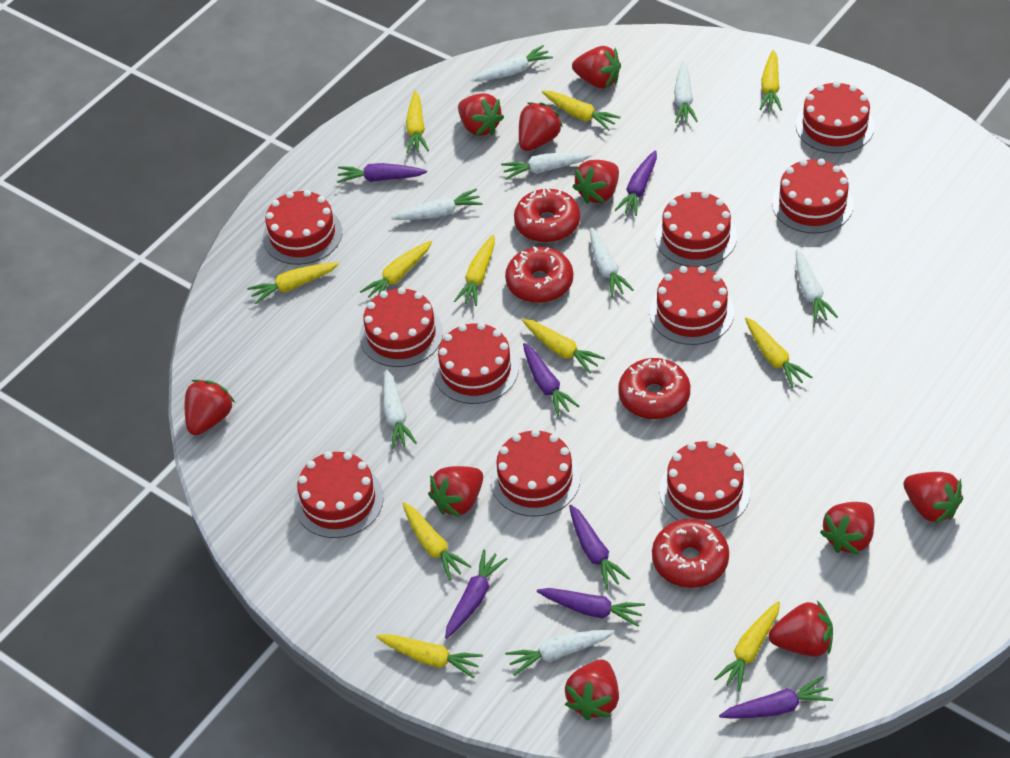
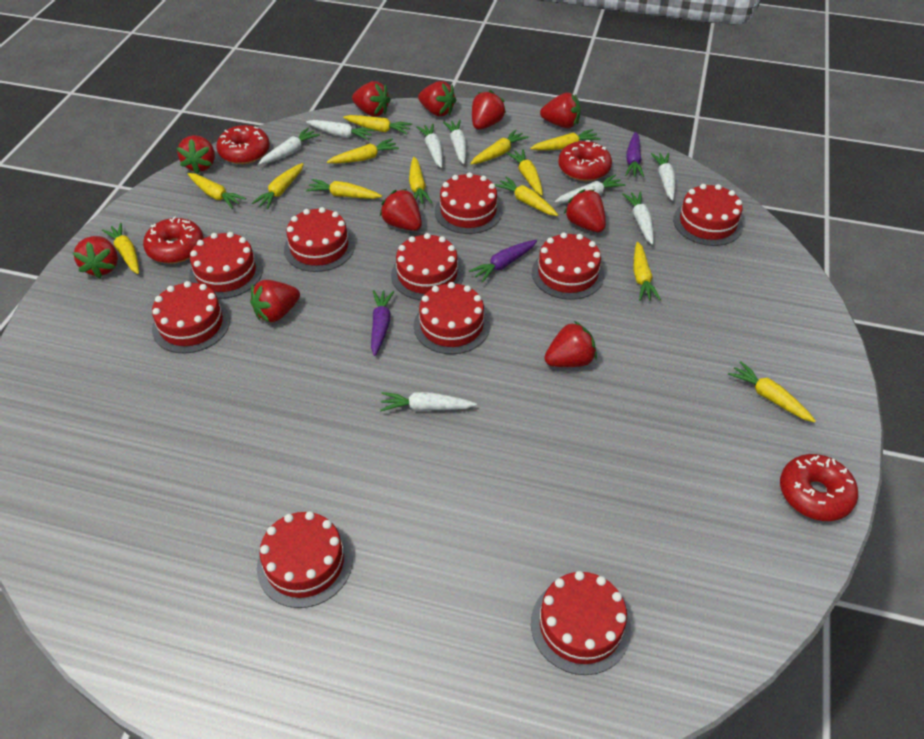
purple carrot: 7 -> 3
yellow carrot: 11 -> 13

